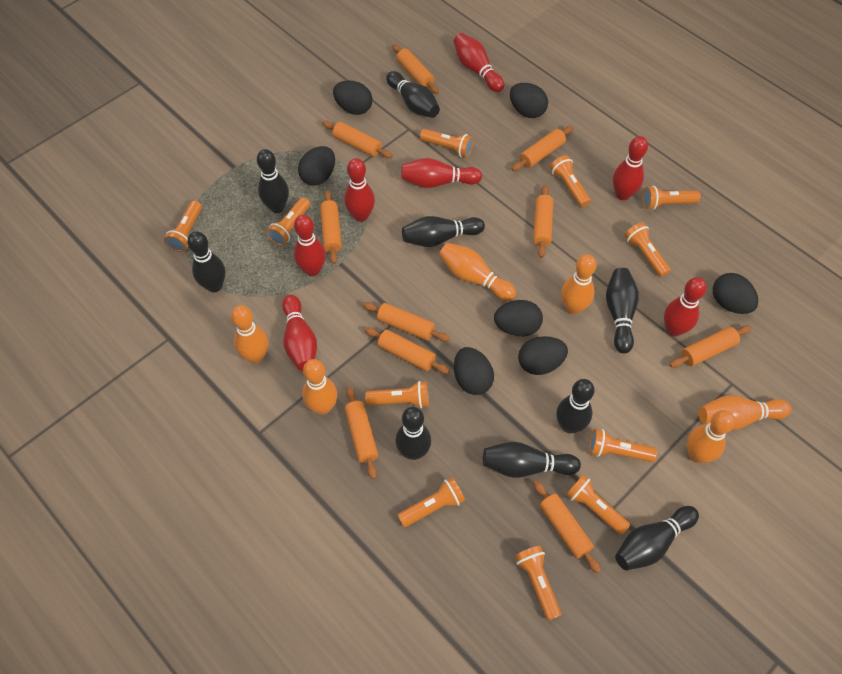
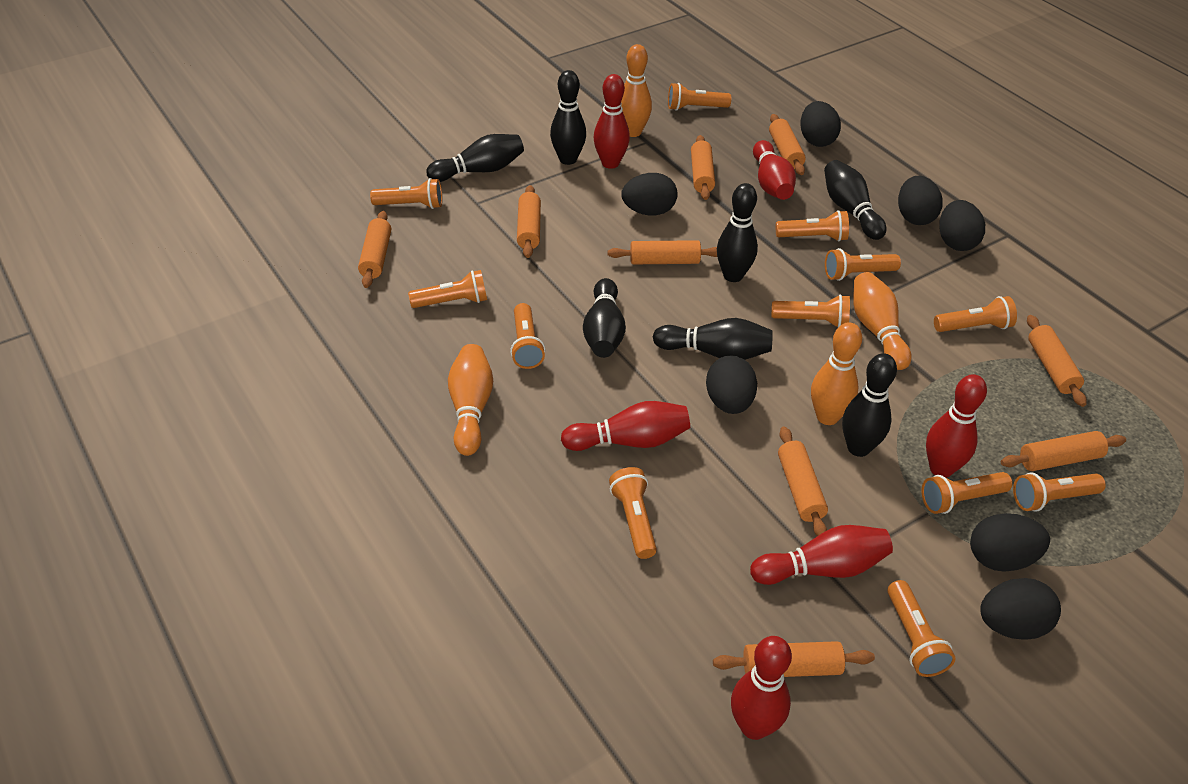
black bowling pin: 9 -> 7
orange bowling pin: 6 -> 4
orange flashlight: 11 -> 12
orange rolling pin: 10 -> 9
red bowling pin: 7 -> 6

